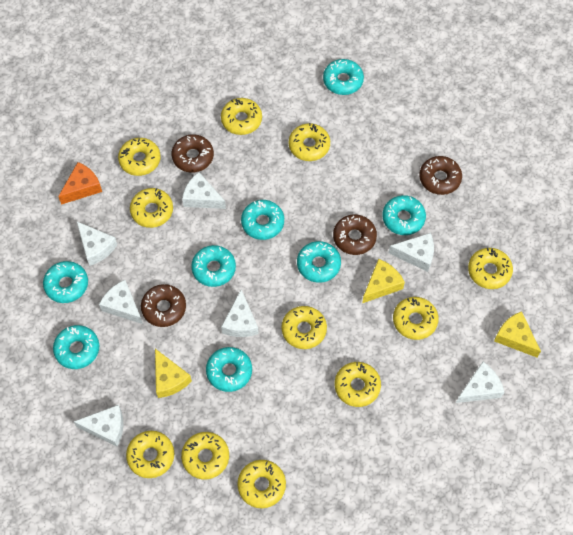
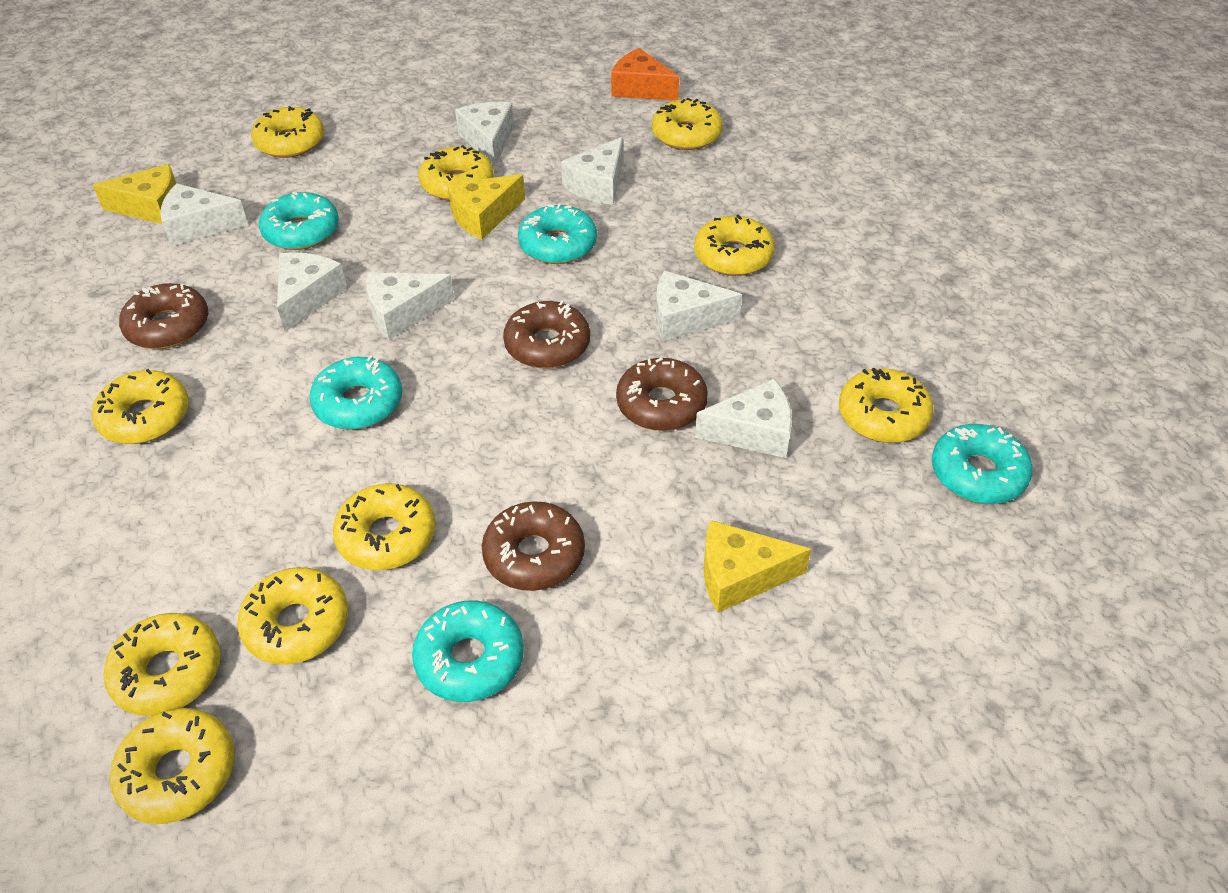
turquoise donut: 8 -> 5
yellow donut: 11 -> 10

